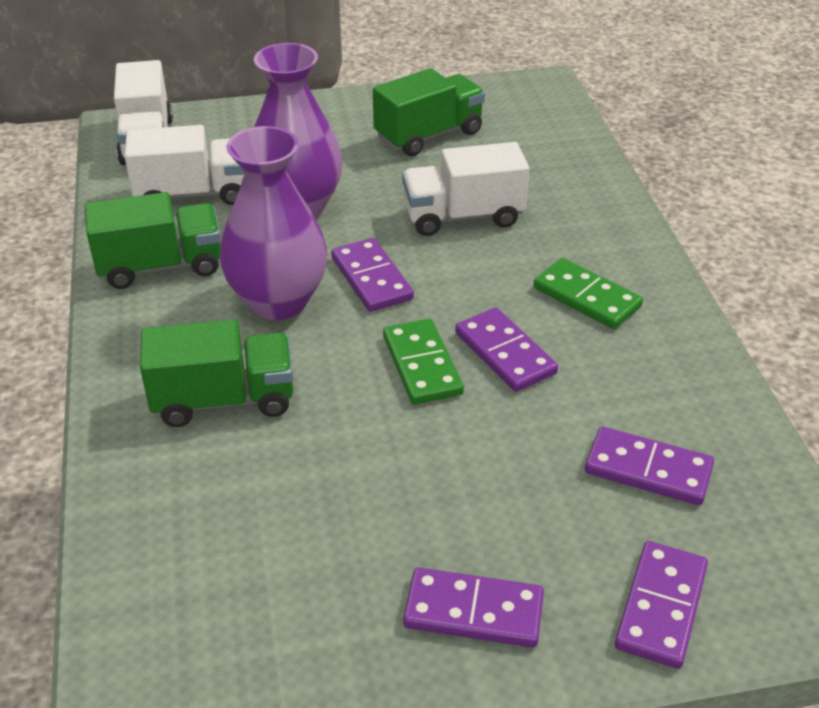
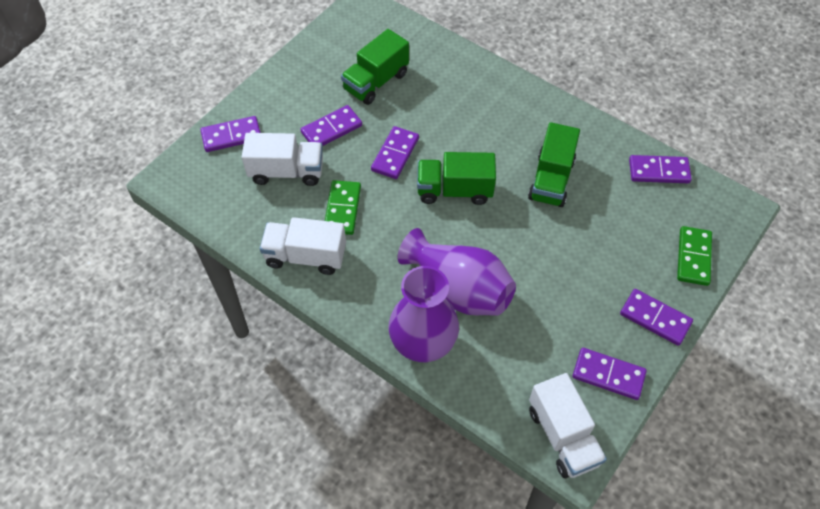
purple domino: 5 -> 6

